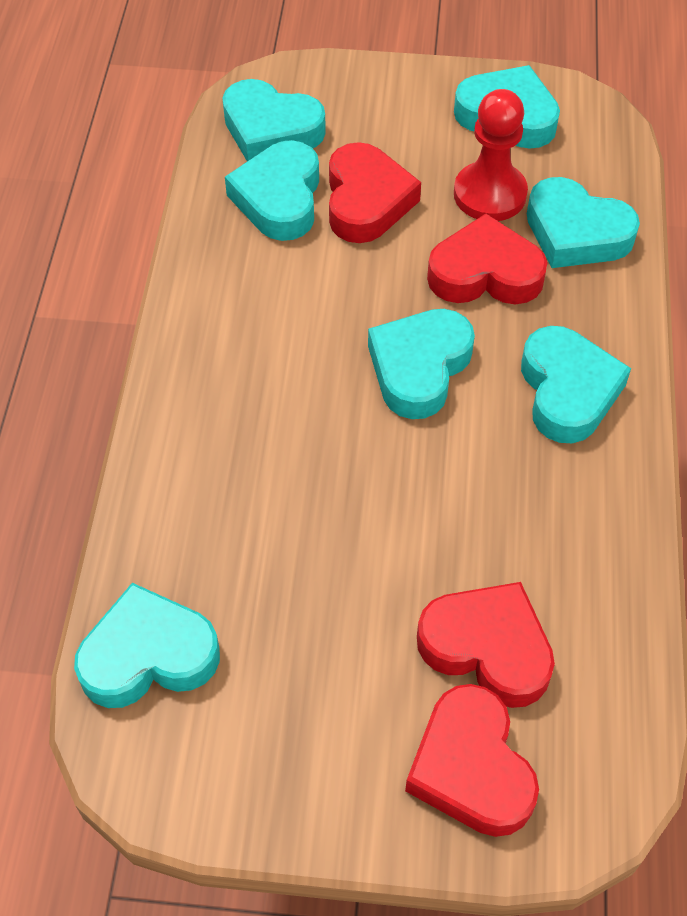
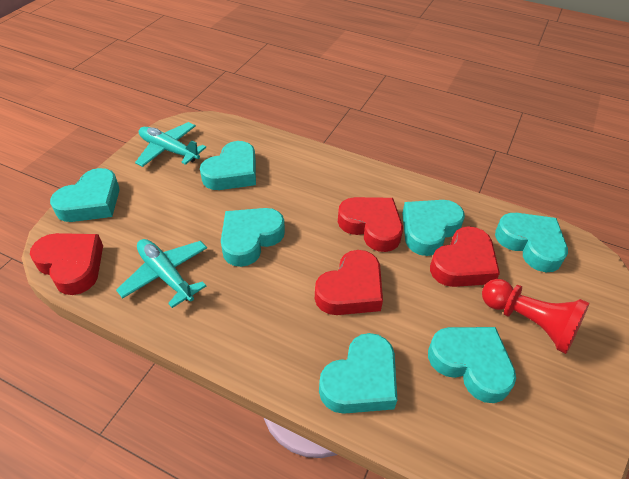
turquoise plane: 0 -> 2

